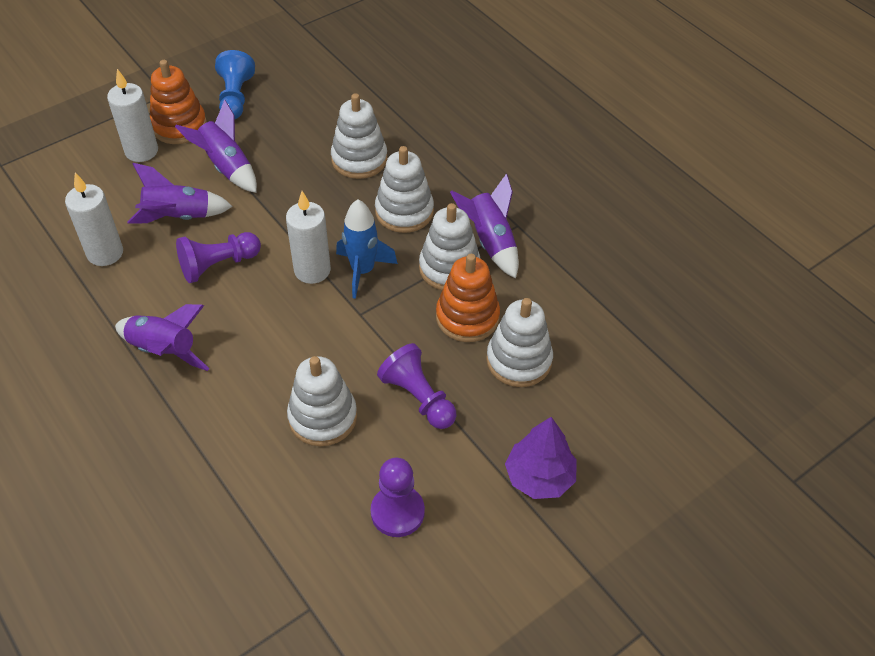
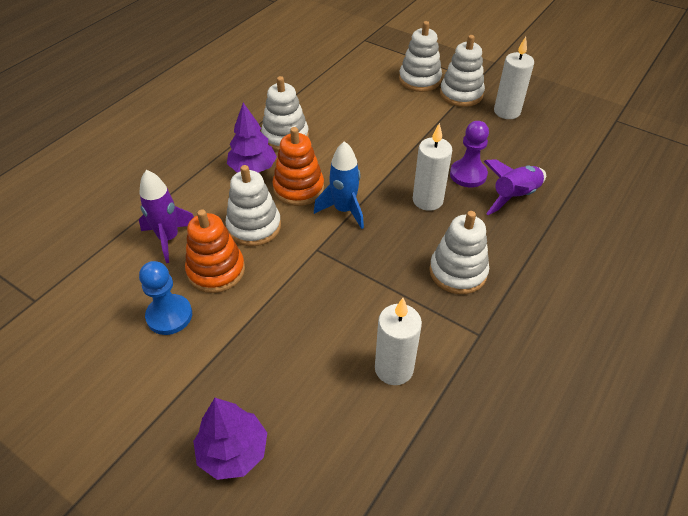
purple pawn: 3 -> 1
purple rocket: 4 -> 2
purple tree: 1 -> 2

